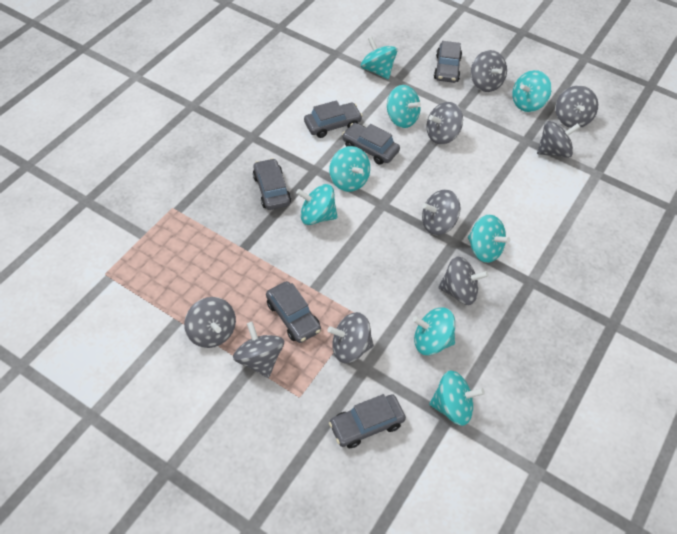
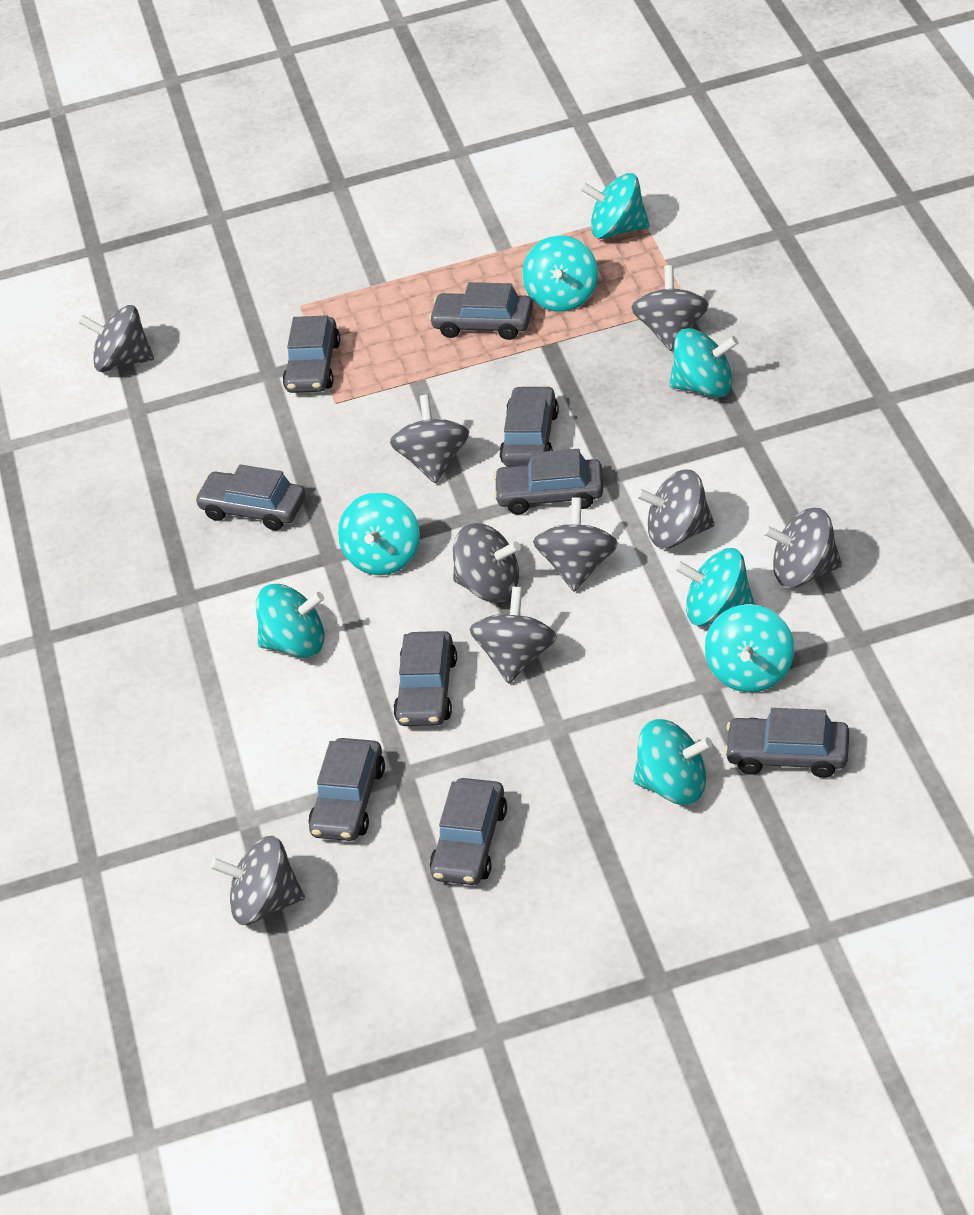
grey car: 6 -> 9

